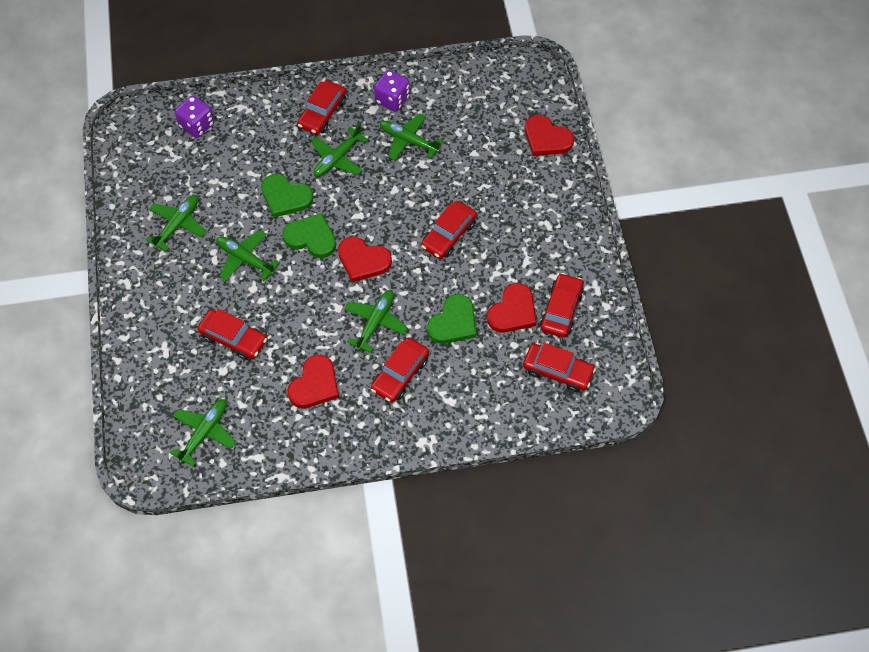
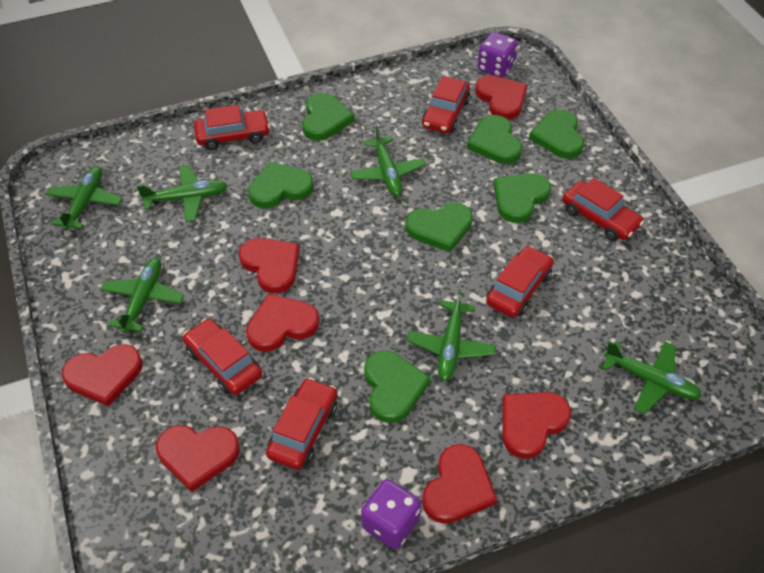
green heart: 3 -> 7
red heart: 4 -> 7

